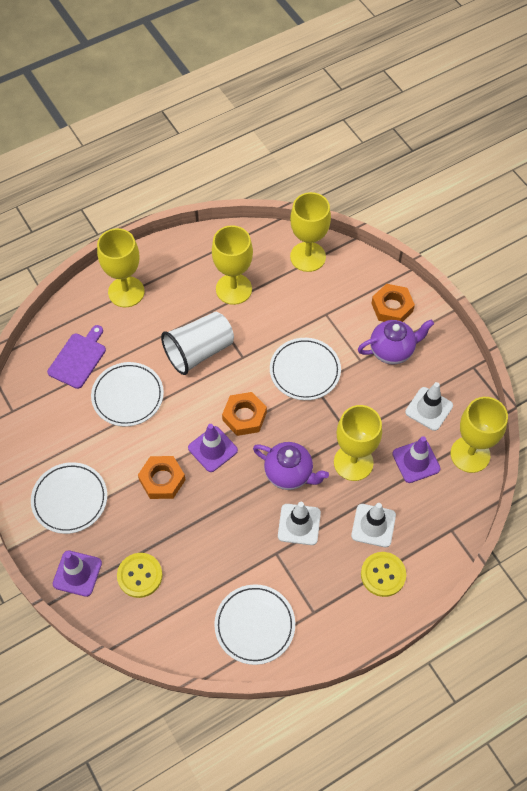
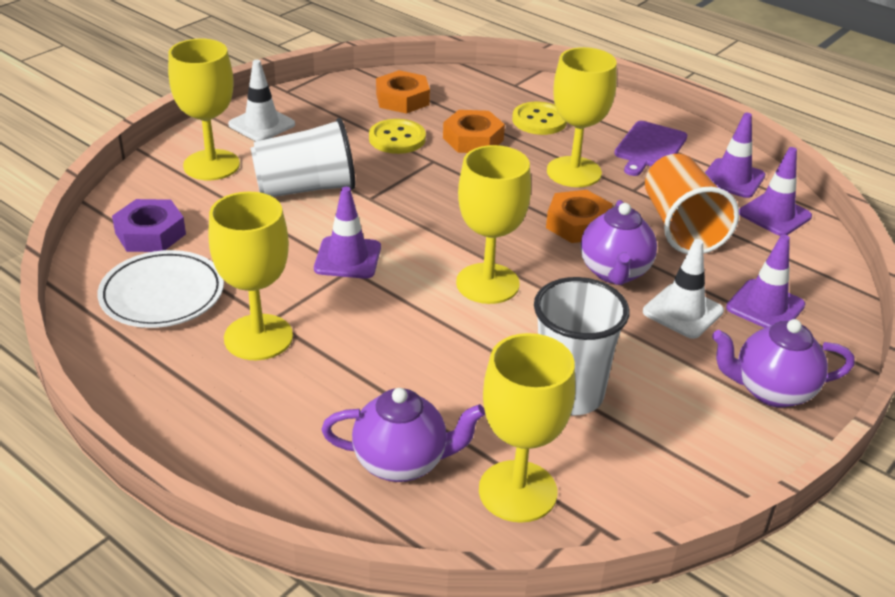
orange cup: 0 -> 1
purple nut: 0 -> 1
purple teapot: 2 -> 3
purple traffic cone: 3 -> 4
white cup: 1 -> 2
white plate: 4 -> 1
white traffic cone: 3 -> 2

